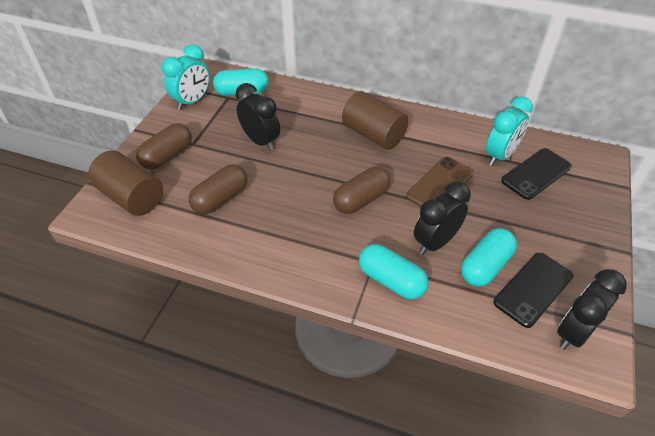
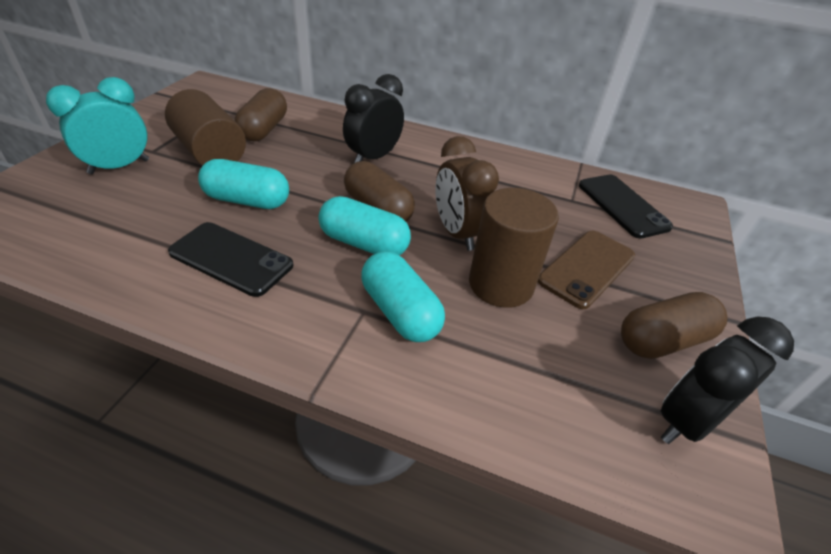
black clock: 3 -> 2
brown clock: 0 -> 1
turquoise clock: 2 -> 1

